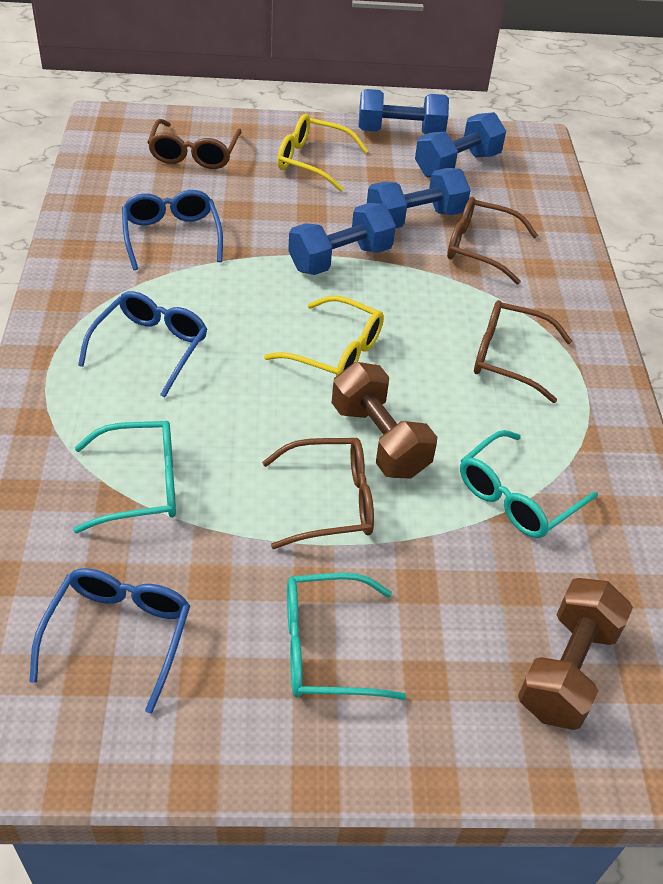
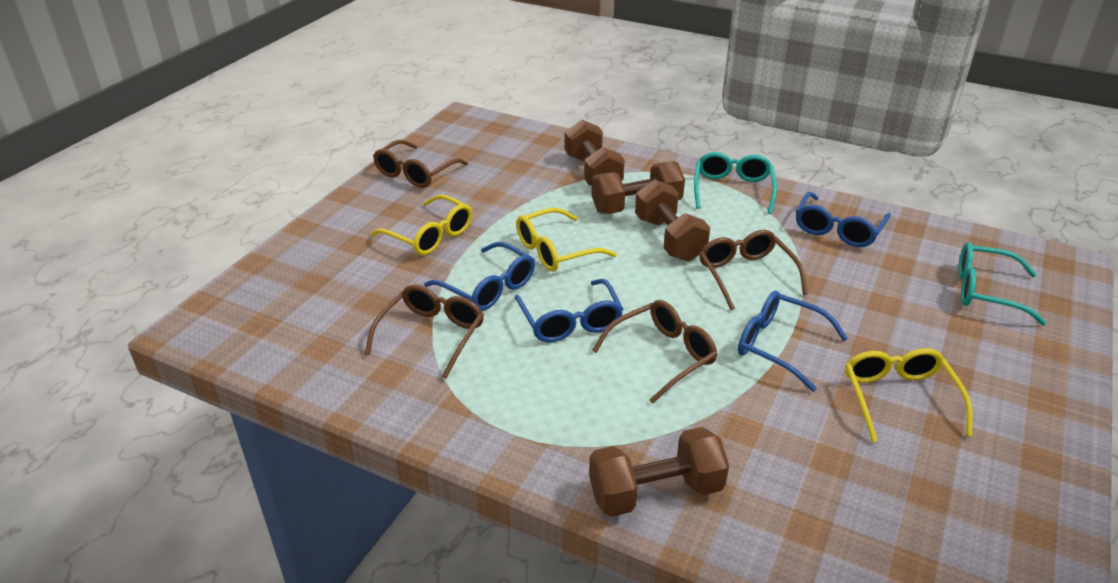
blue dumbbell: 4 -> 0
blue glasses: 3 -> 4
brown dumbbell: 2 -> 4
turquoise glasses: 3 -> 2
yellow glasses: 2 -> 3

